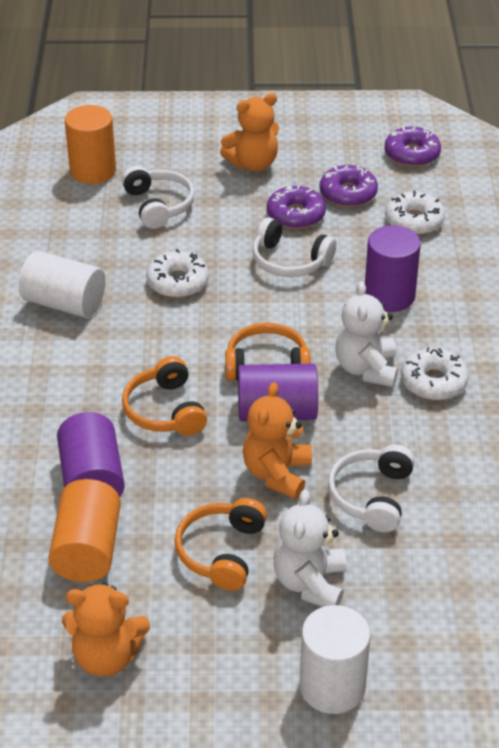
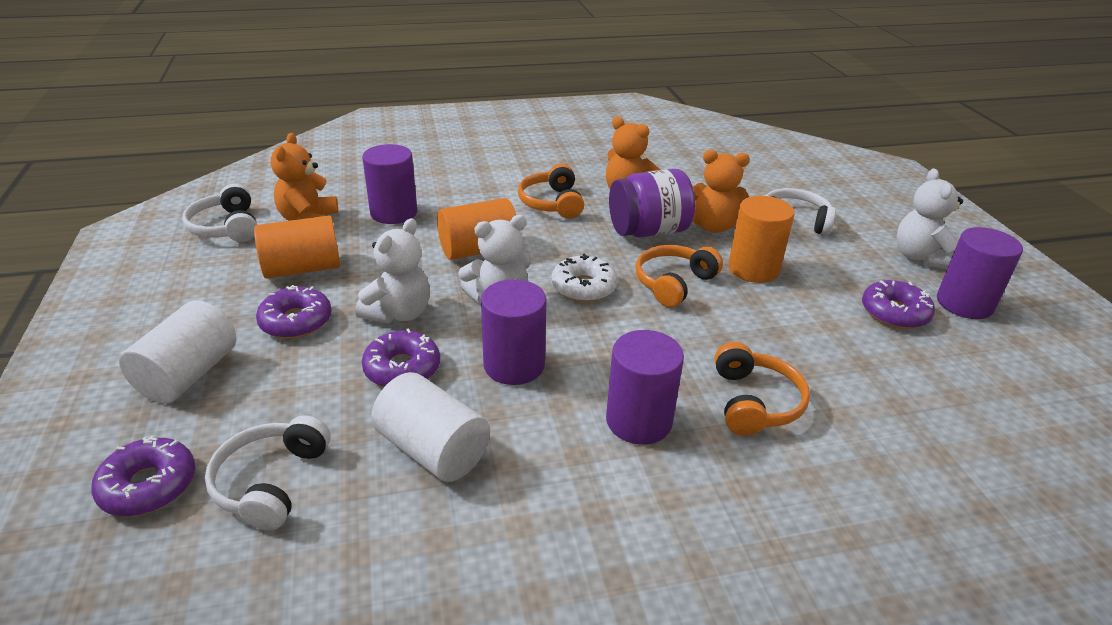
orange cylinder: 2 -> 3
purple cylinder: 3 -> 4
purple donut: 3 -> 4
purple jar: 0 -> 1
white donut: 3 -> 1
white teddy bear: 2 -> 3

